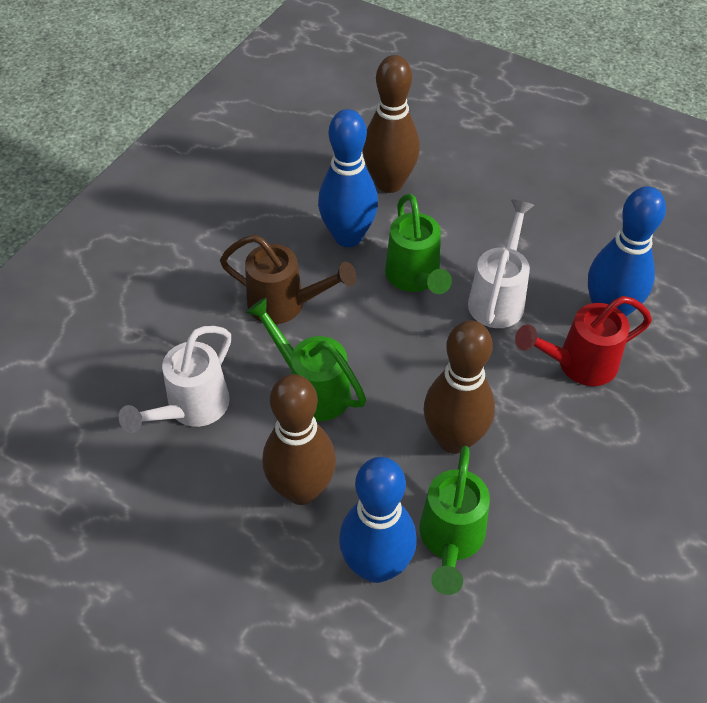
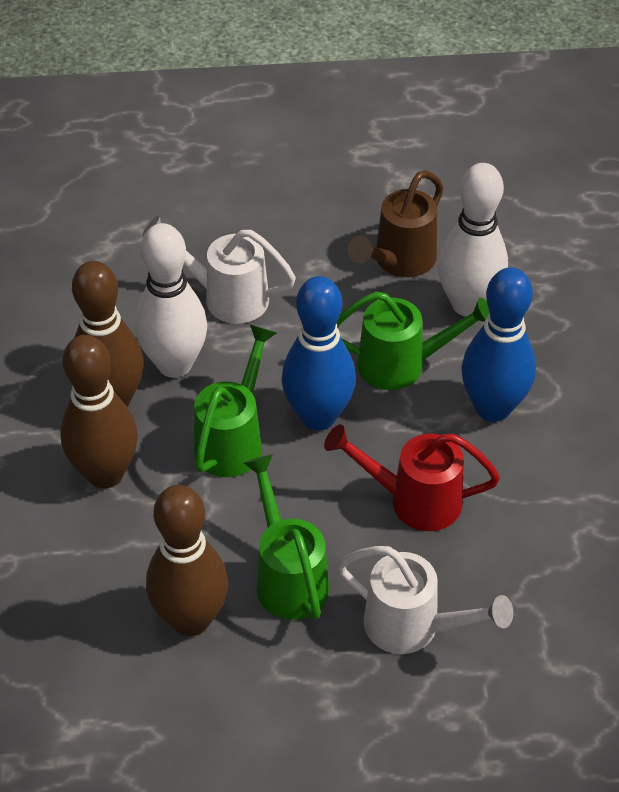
blue bowling pin: 3 -> 2
white bowling pin: 0 -> 2

